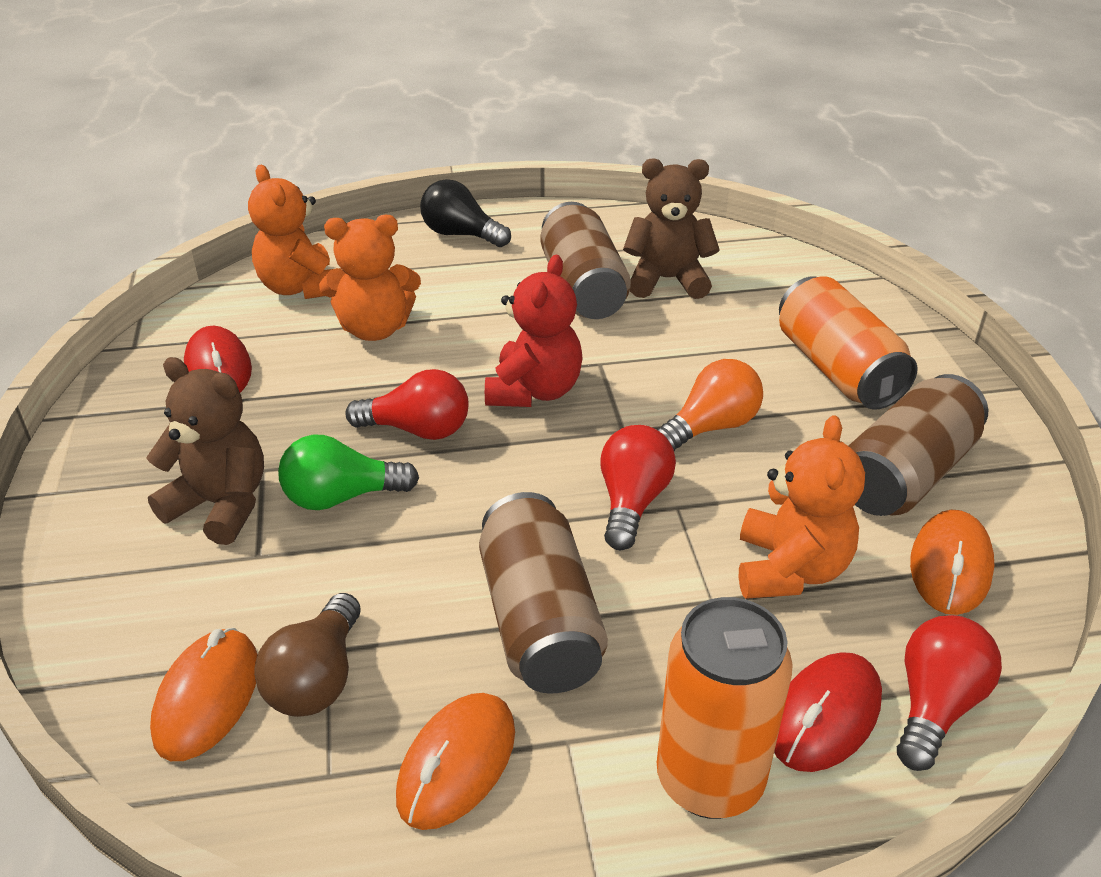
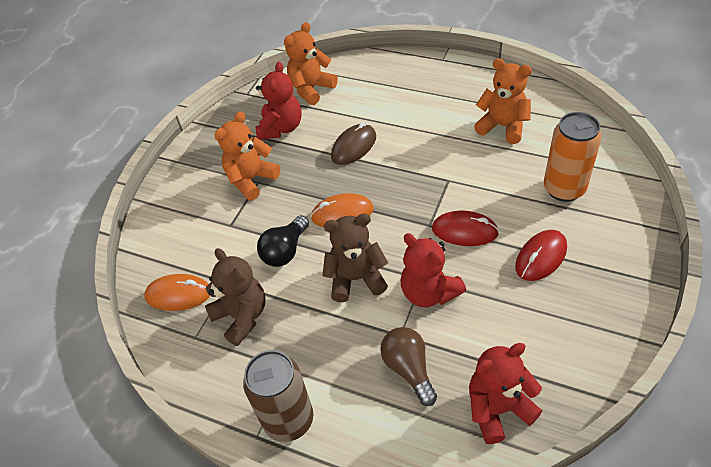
brown can: 3 -> 1
brown mouse: 0 -> 1
green light bulb: 1 -> 0
orange can: 2 -> 1
orange light bulb: 1 -> 0
orange mouse: 3 -> 2
red light bulb: 3 -> 0
red teddy bear: 1 -> 3

